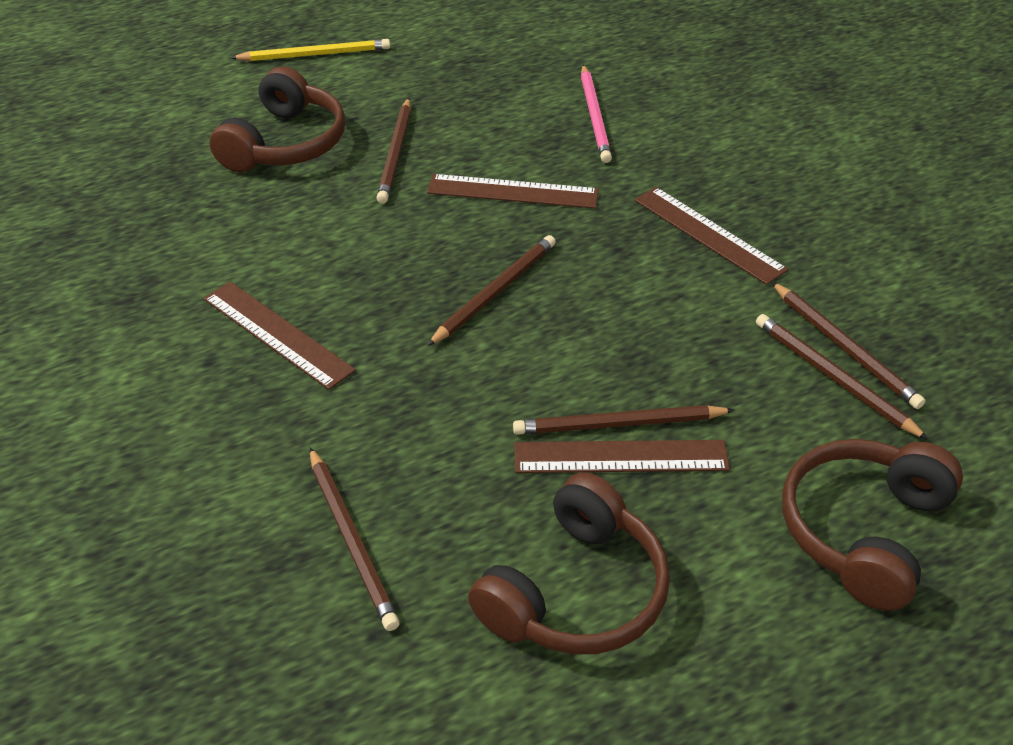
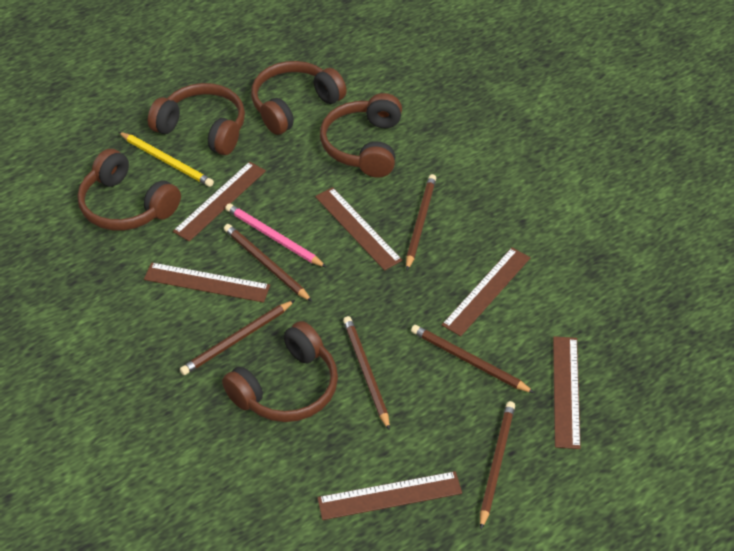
brown headphones: 3 -> 5
brown ruler: 4 -> 6

